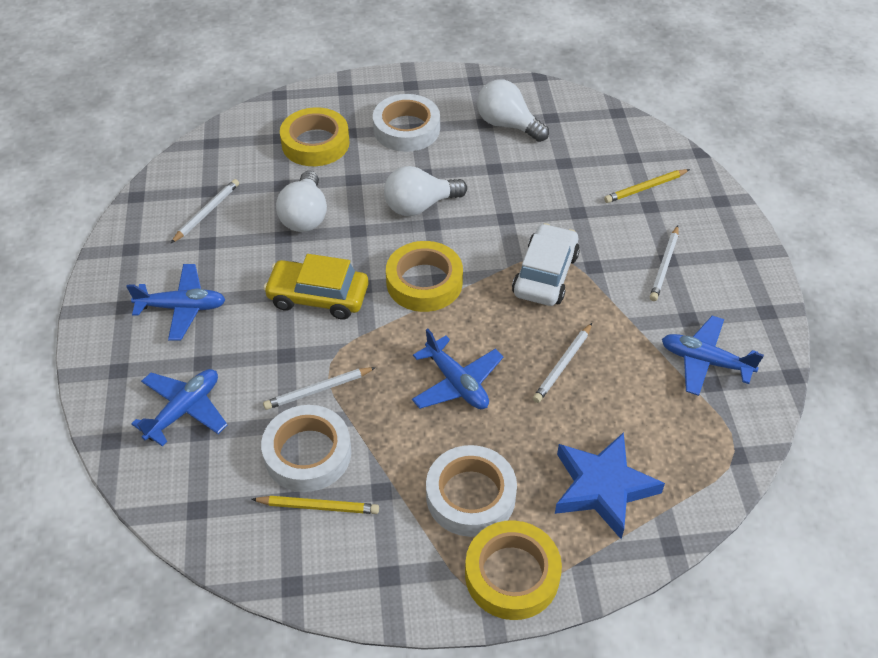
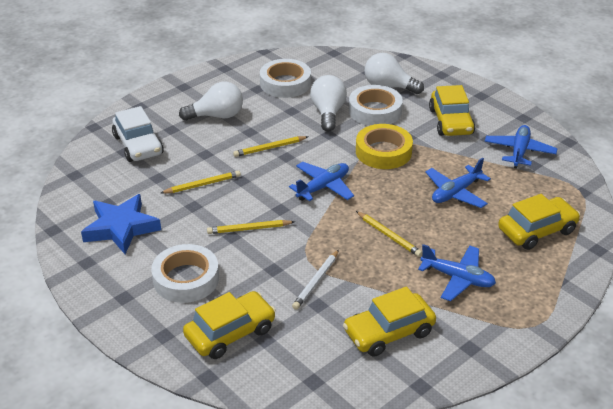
white pencil: 4 -> 1
yellow car: 1 -> 4
yellow pencil: 2 -> 4
yellow tape: 3 -> 1

